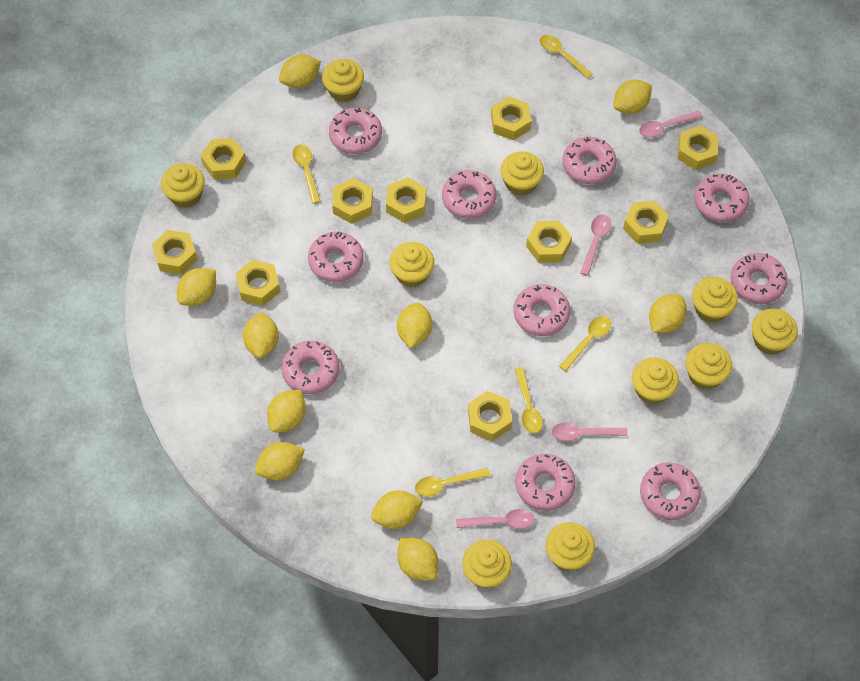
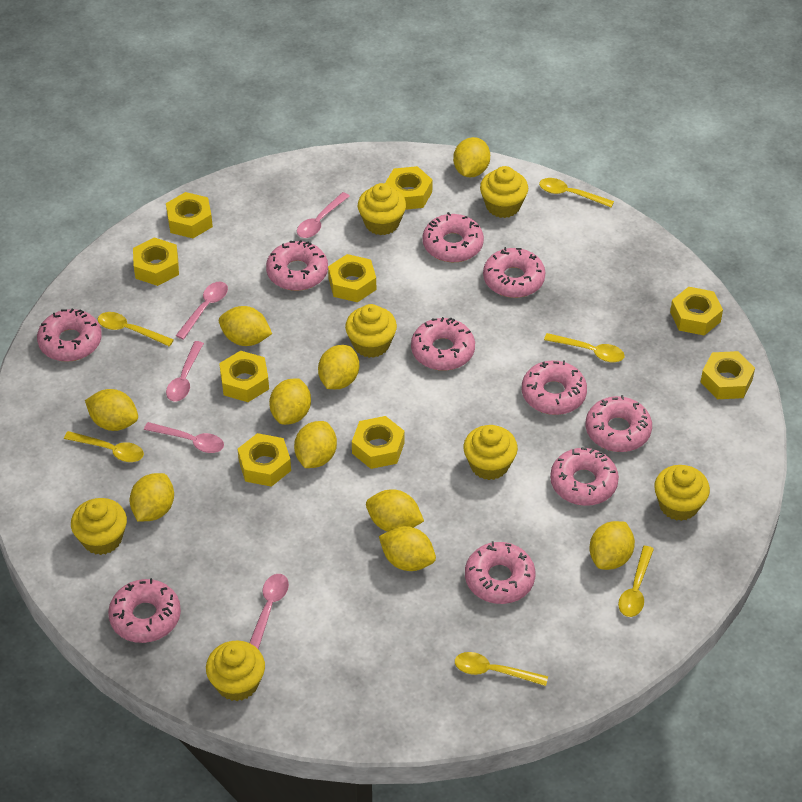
pink spoon: 4 -> 5
yellow cupcake: 10 -> 7
yellow nut: 10 -> 9
yellow spoon: 5 -> 6

